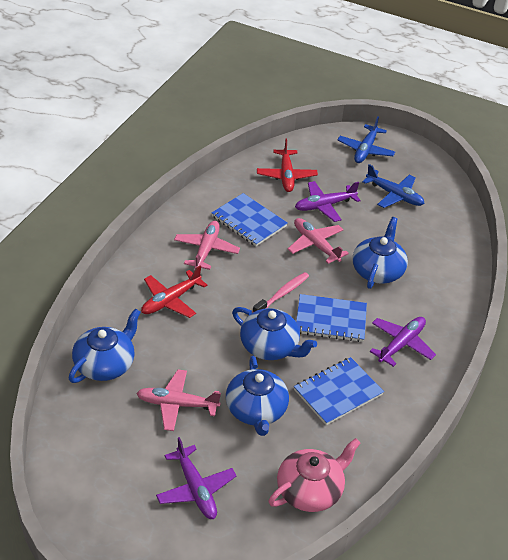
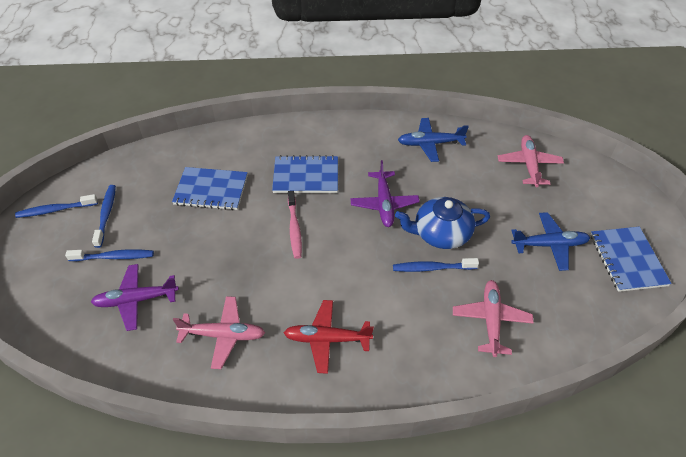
blue teapot: 4 -> 1
blue toothbrush: 0 -> 4
pink teapot: 1 -> 0
purple plane: 3 -> 2
red plane: 2 -> 1

